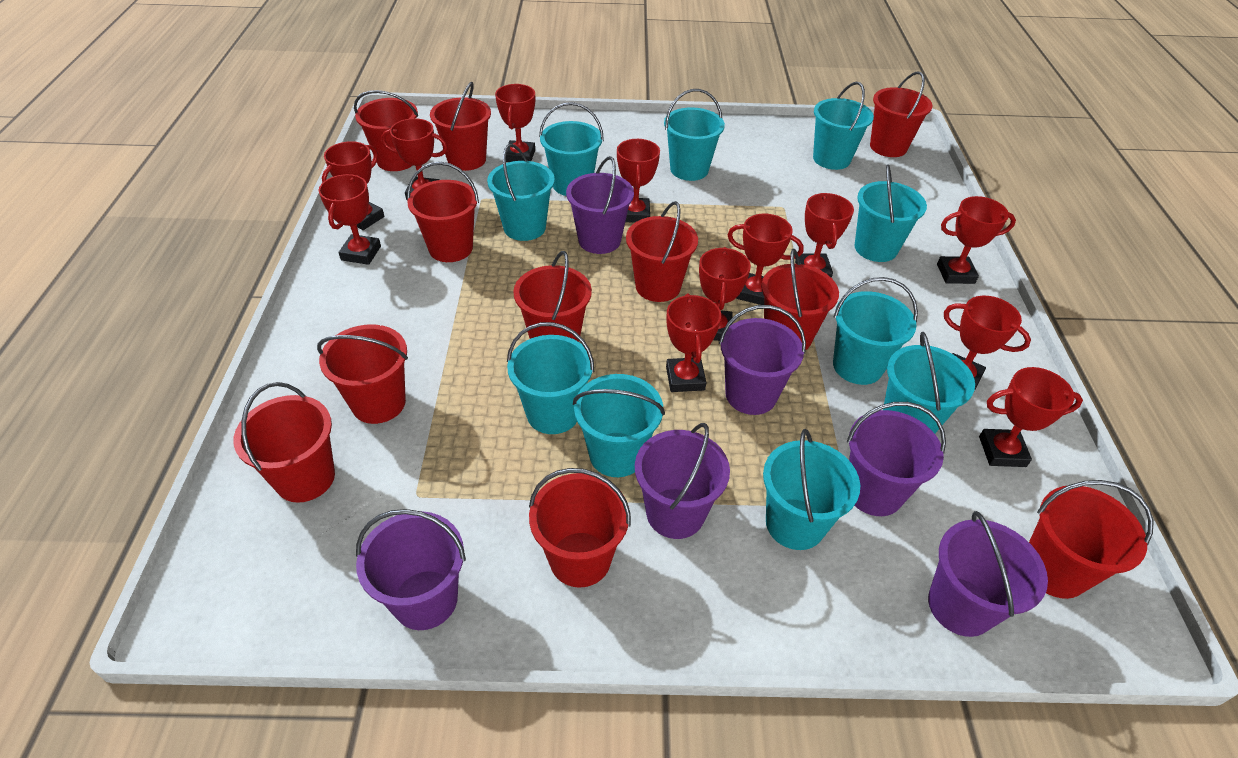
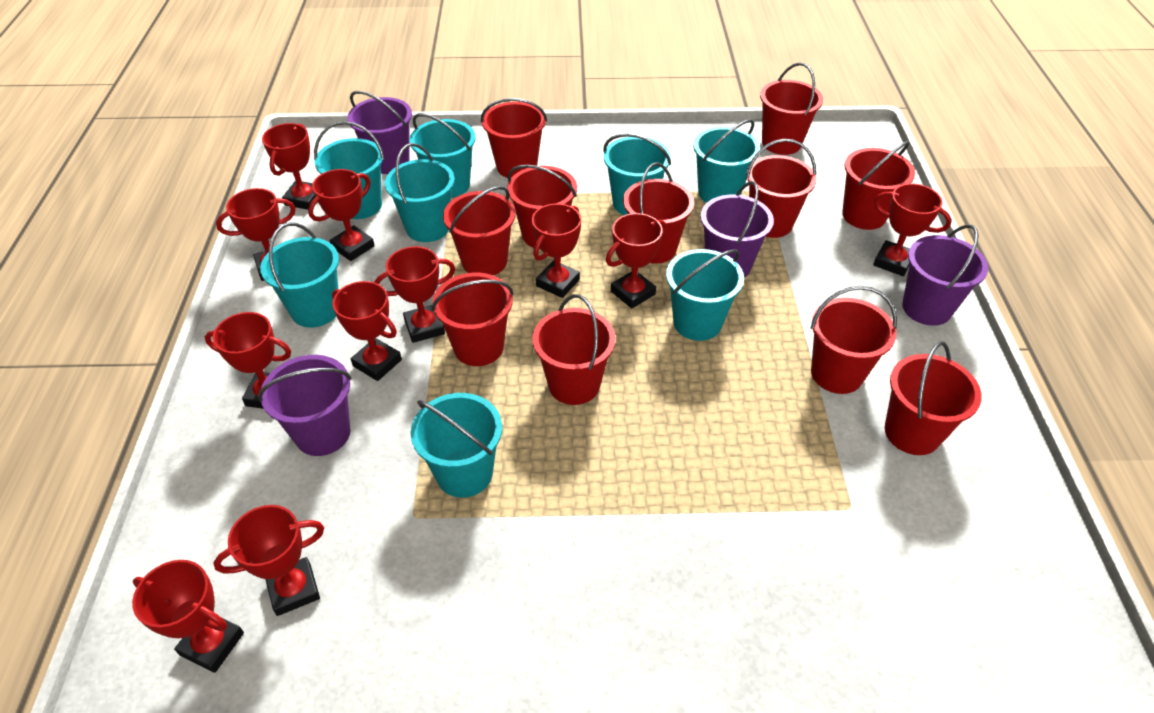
purple bucket: 6 -> 4
red trophy: 12 -> 11
turquoise bucket: 10 -> 8

